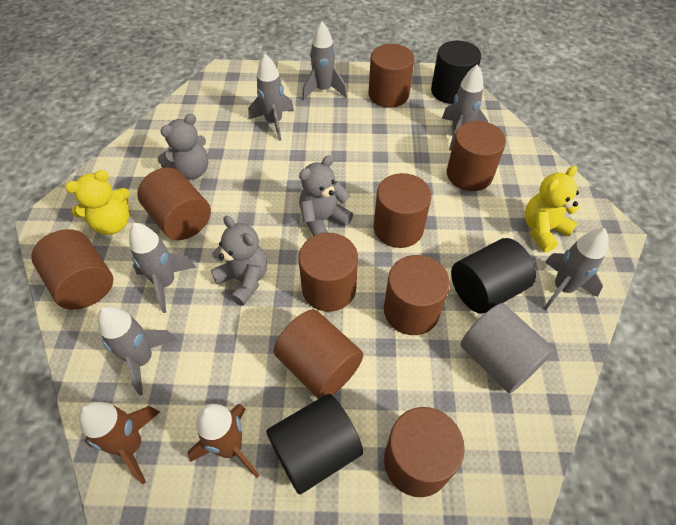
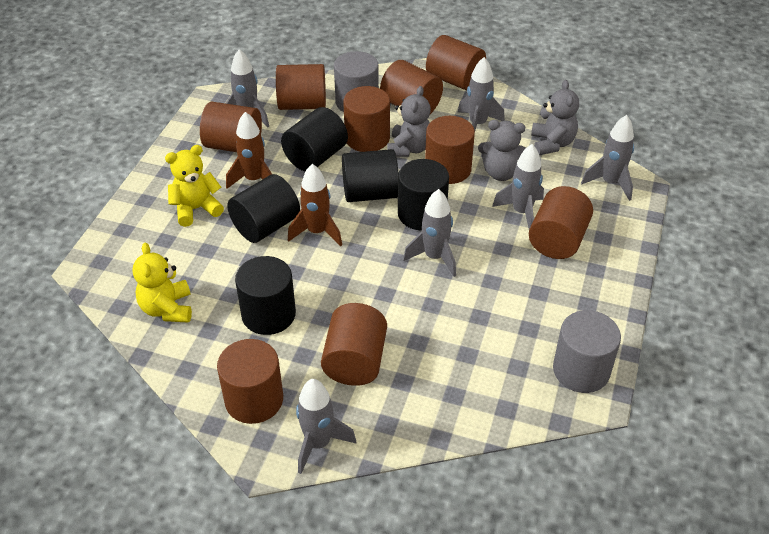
black cylinder: 3 -> 5
grey cylinder: 1 -> 2

